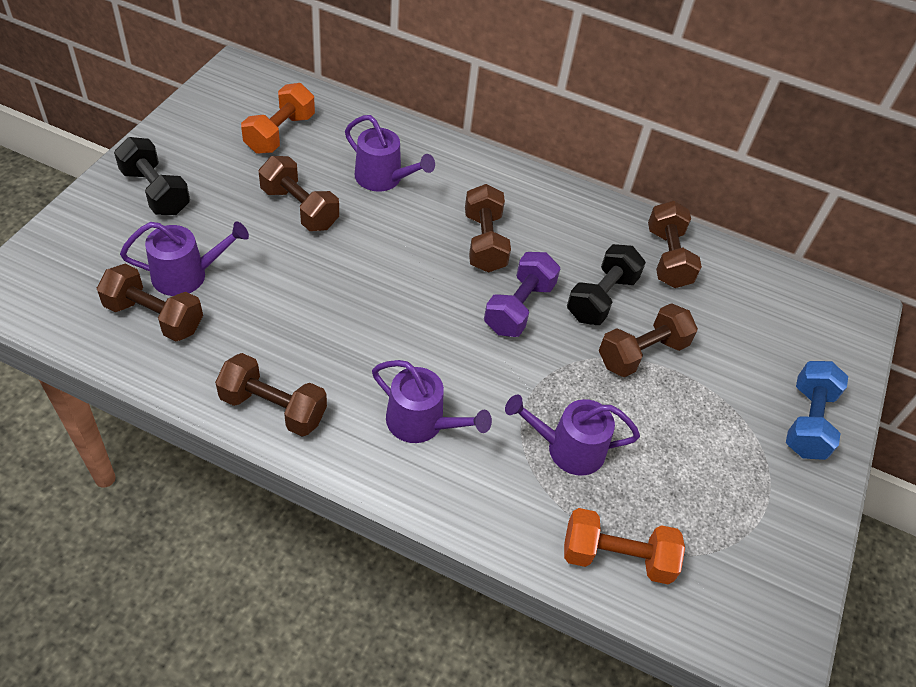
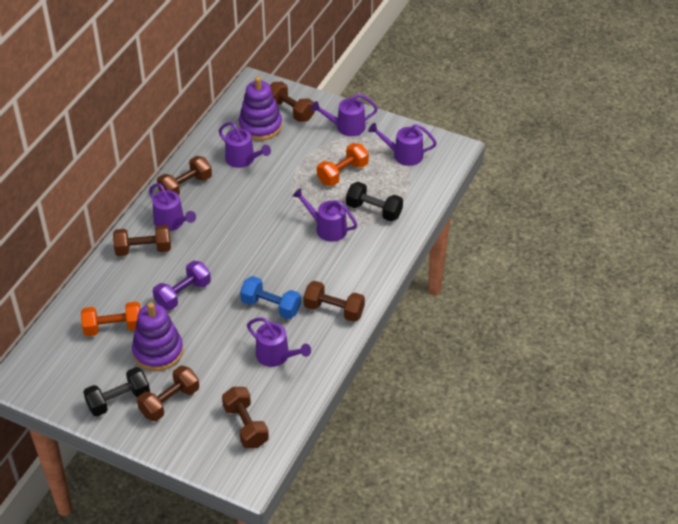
purple stacking toy: 0 -> 2
purple watering can: 4 -> 6

